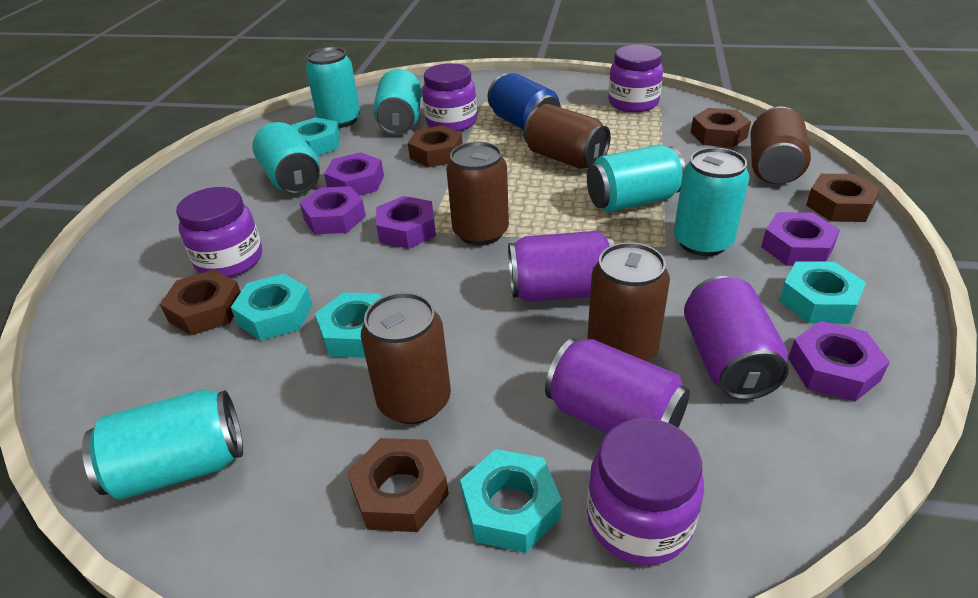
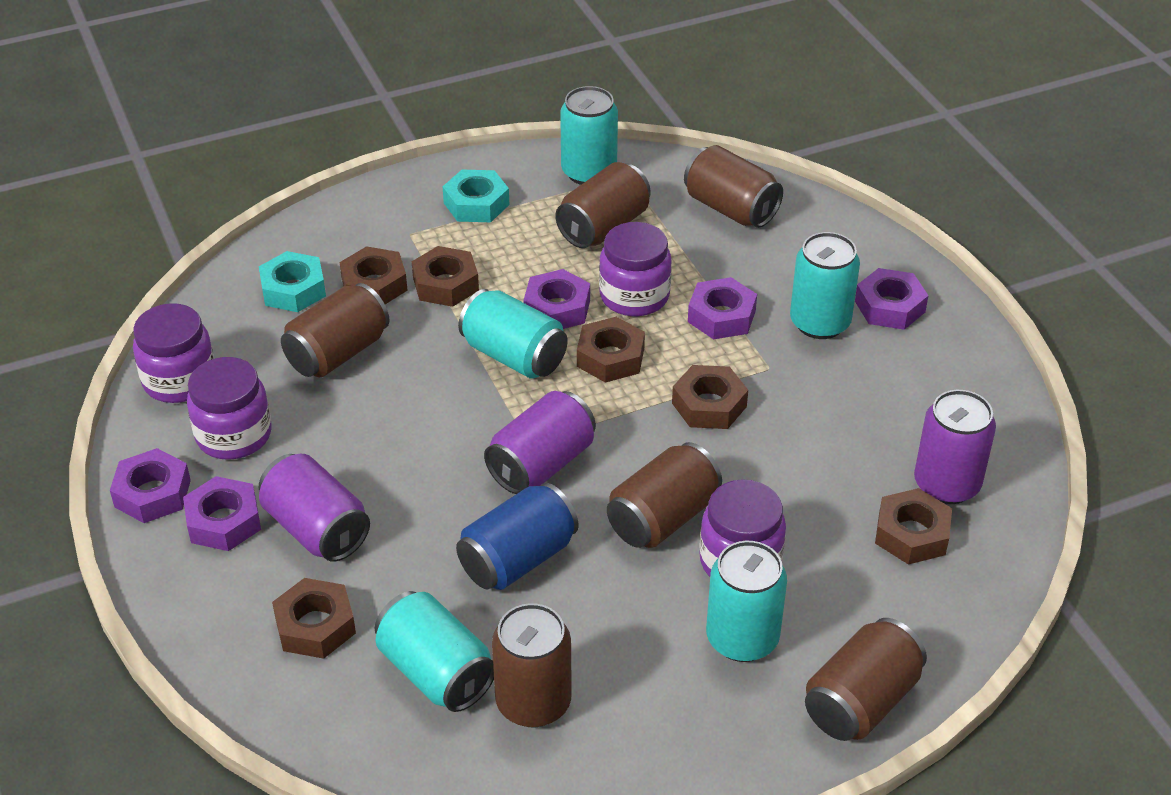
brown can: 5 -> 6
brown nut: 5 -> 6
turquoise can: 6 -> 5
turquoise nut: 5 -> 2

